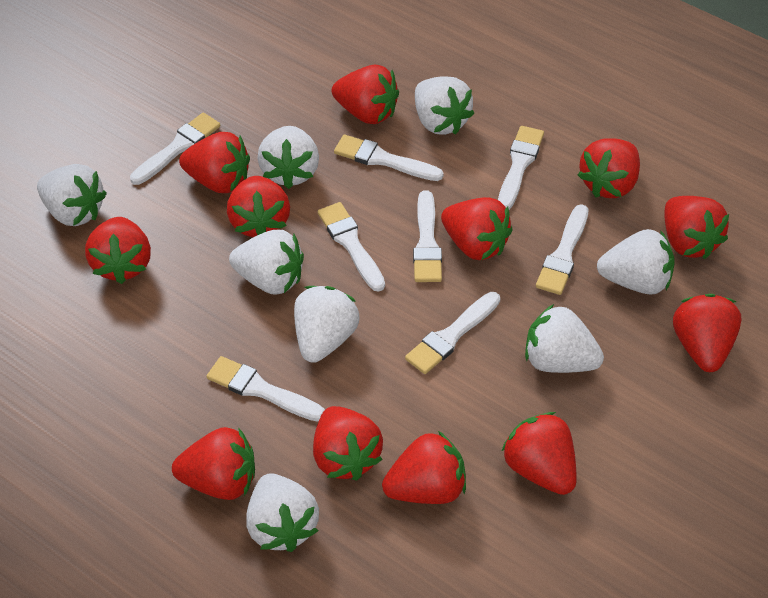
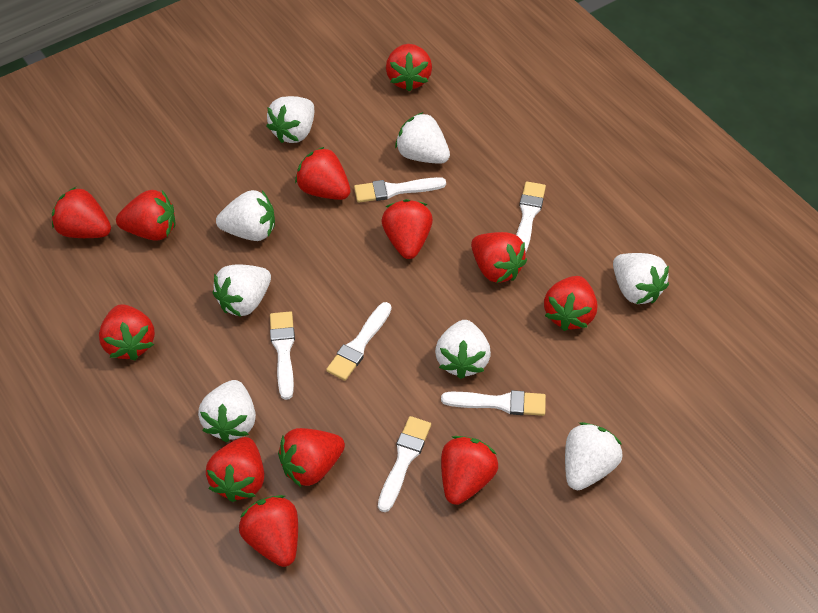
white brush: 8 -> 6

